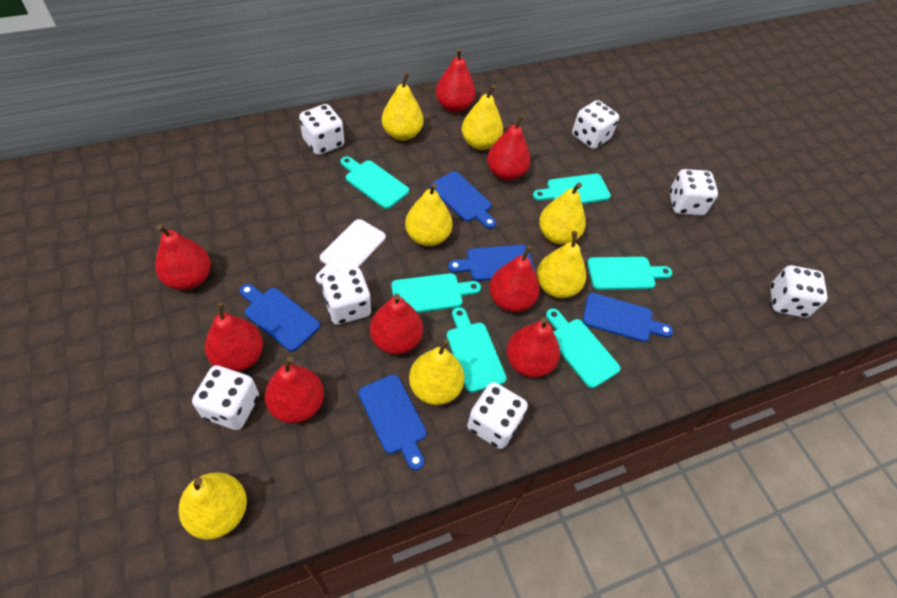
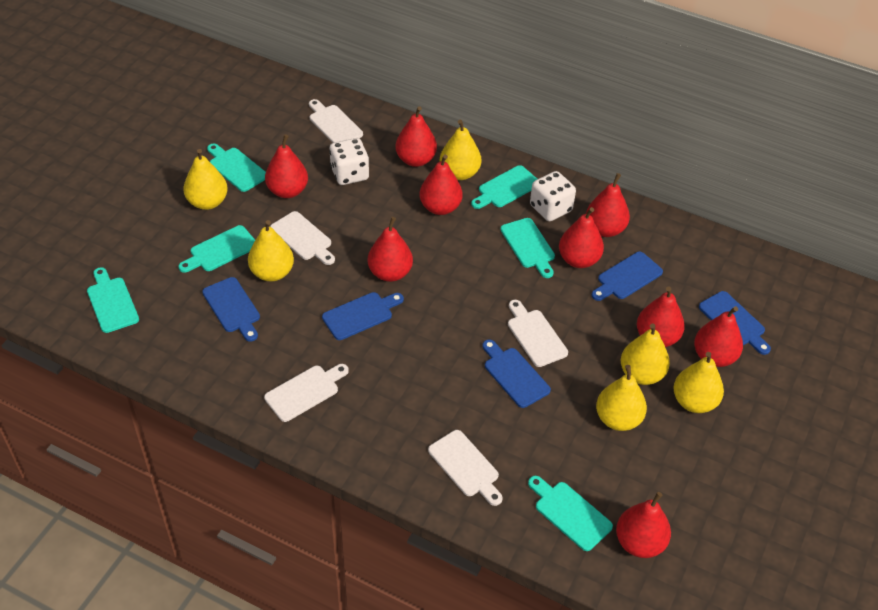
red pear: 8 -> 9
white cutting board: 1 -> 5
white dice: 7 -> 2
yellow pear: 7 -> 6

